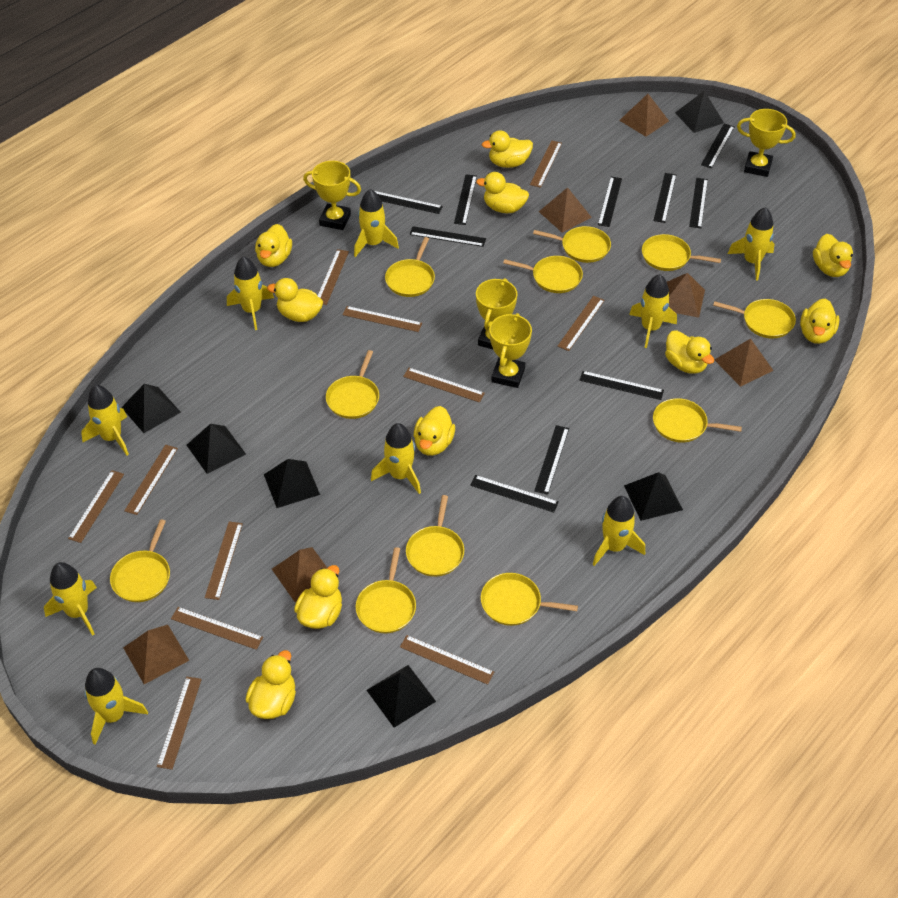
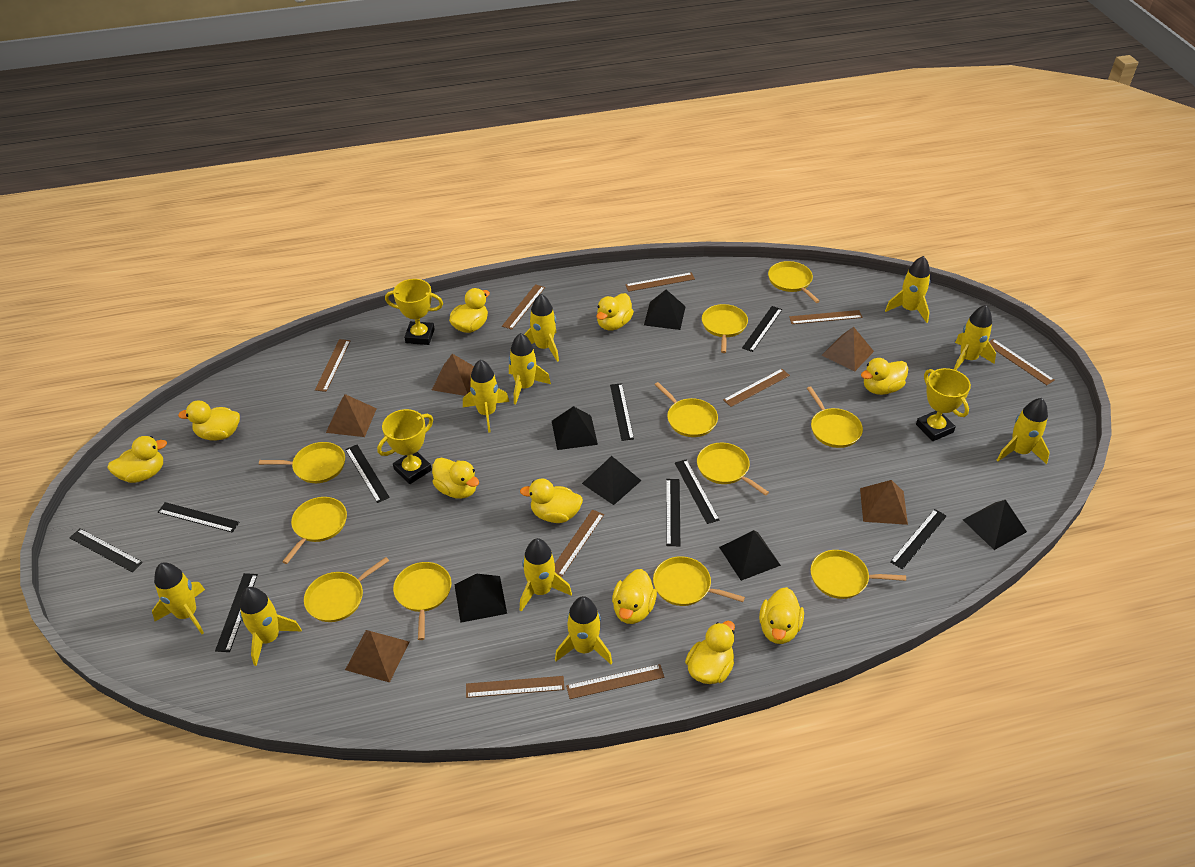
black ruler: 10 -> 9
brown pyramid: 6 -> 5
brown ruler: 11 -> 9
yellow rocket: 9 -> 10
yellow trophy: 4 -> 3

